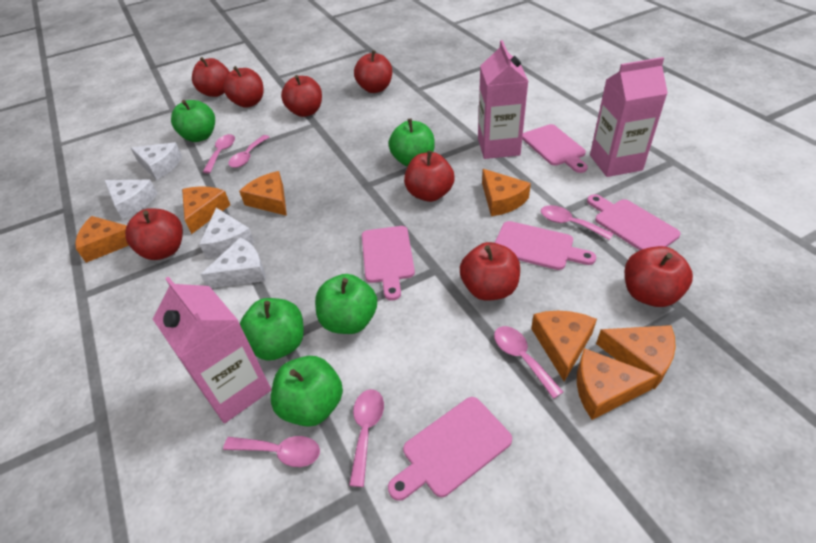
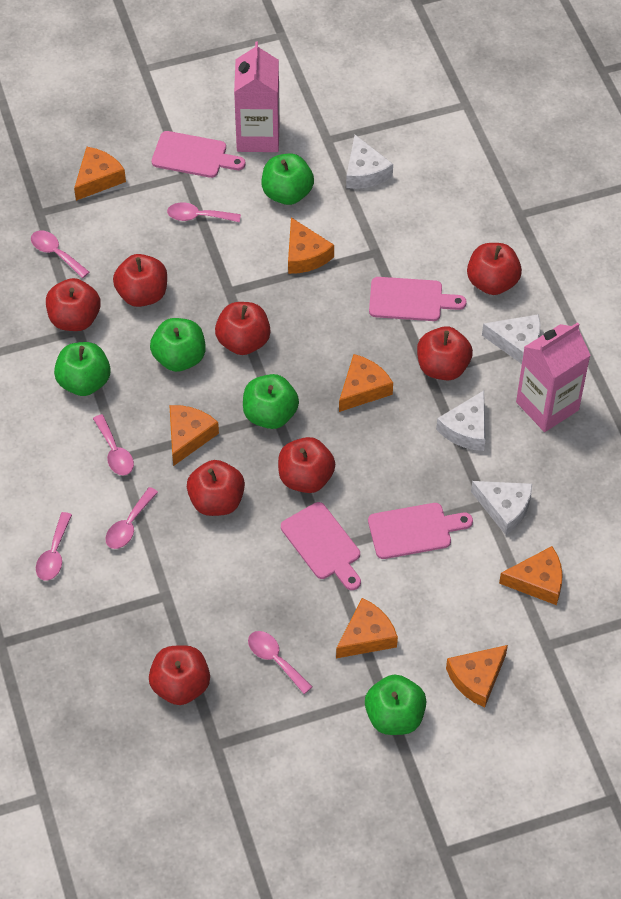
pink carton: 3 -> 2
pink cutting board: 5 -> 4

